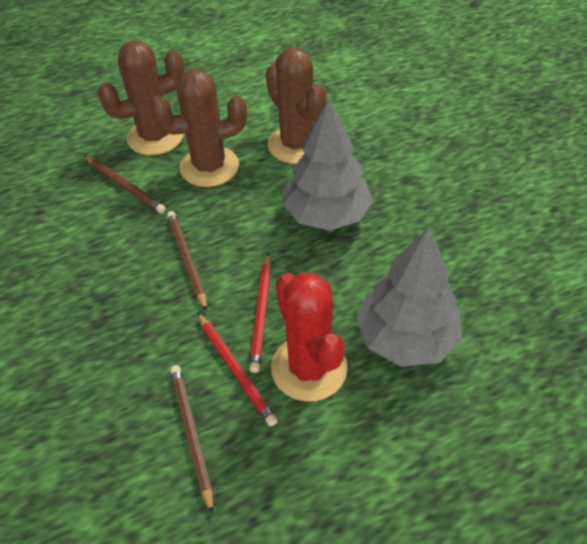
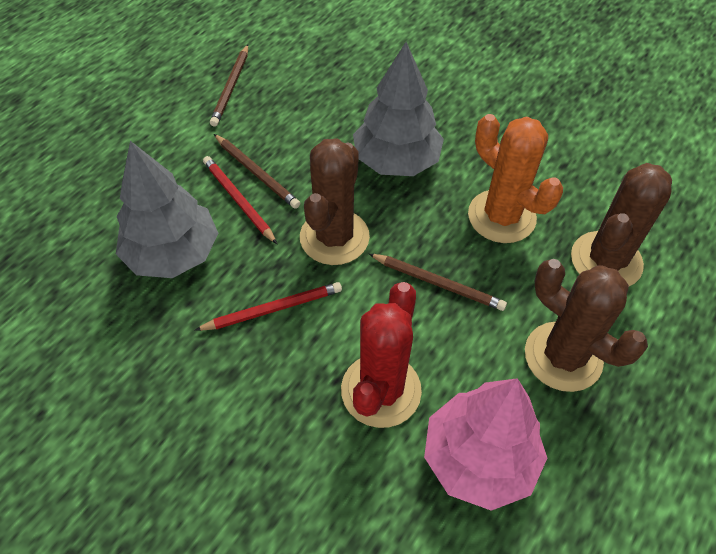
orange cactus: 0 -> 1
pink tree: 0 -> 1

